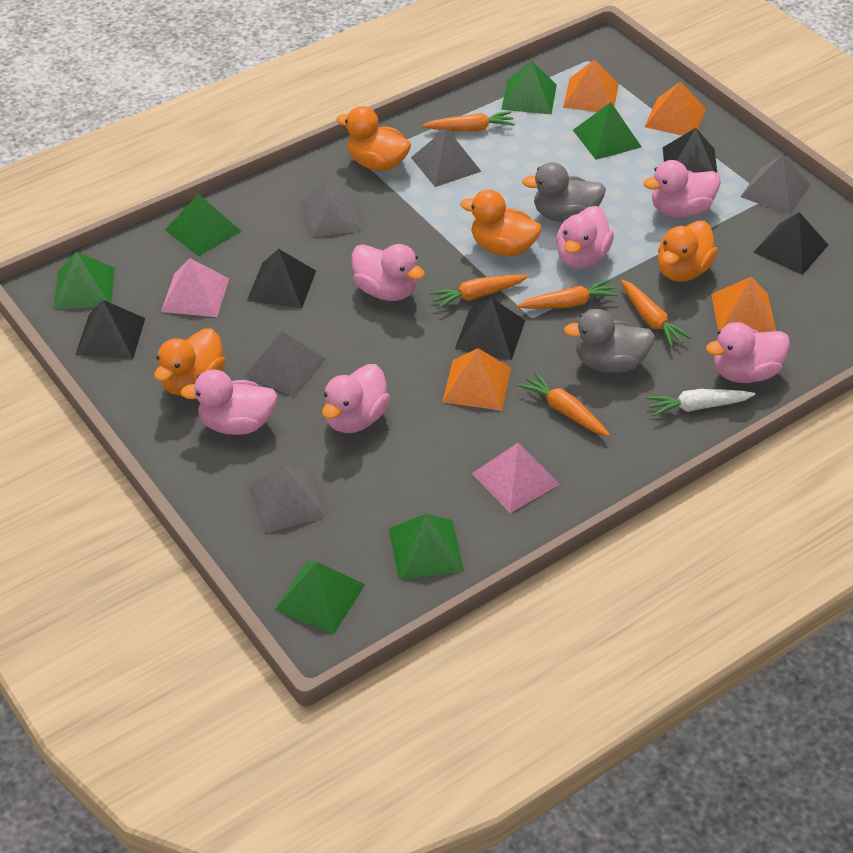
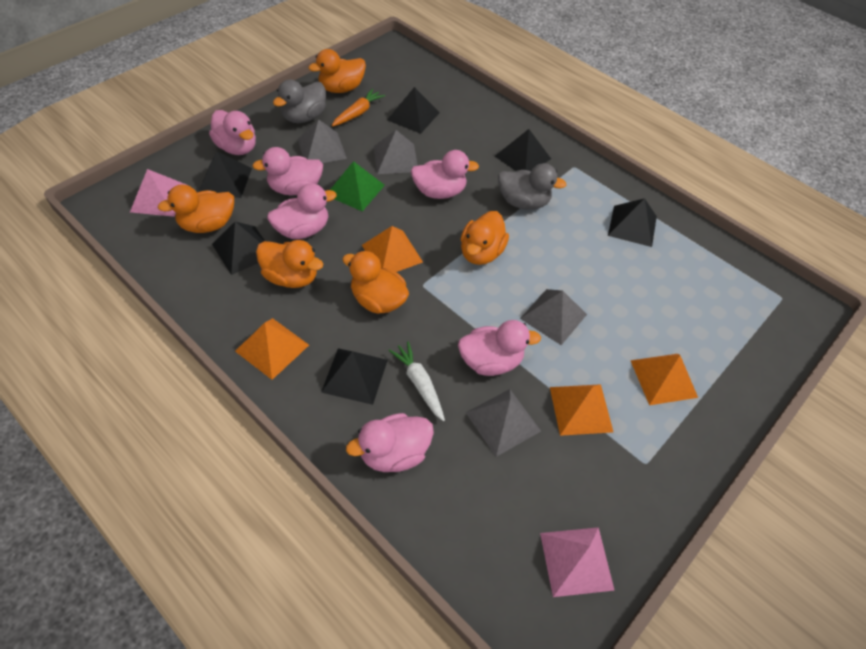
black pyramid: 5 -> 6
green pyramid: 6 -> 1
grey pyramid: 5 -> 4
orange carrot: 5 -> 1
orange duck: 4 -> 5

